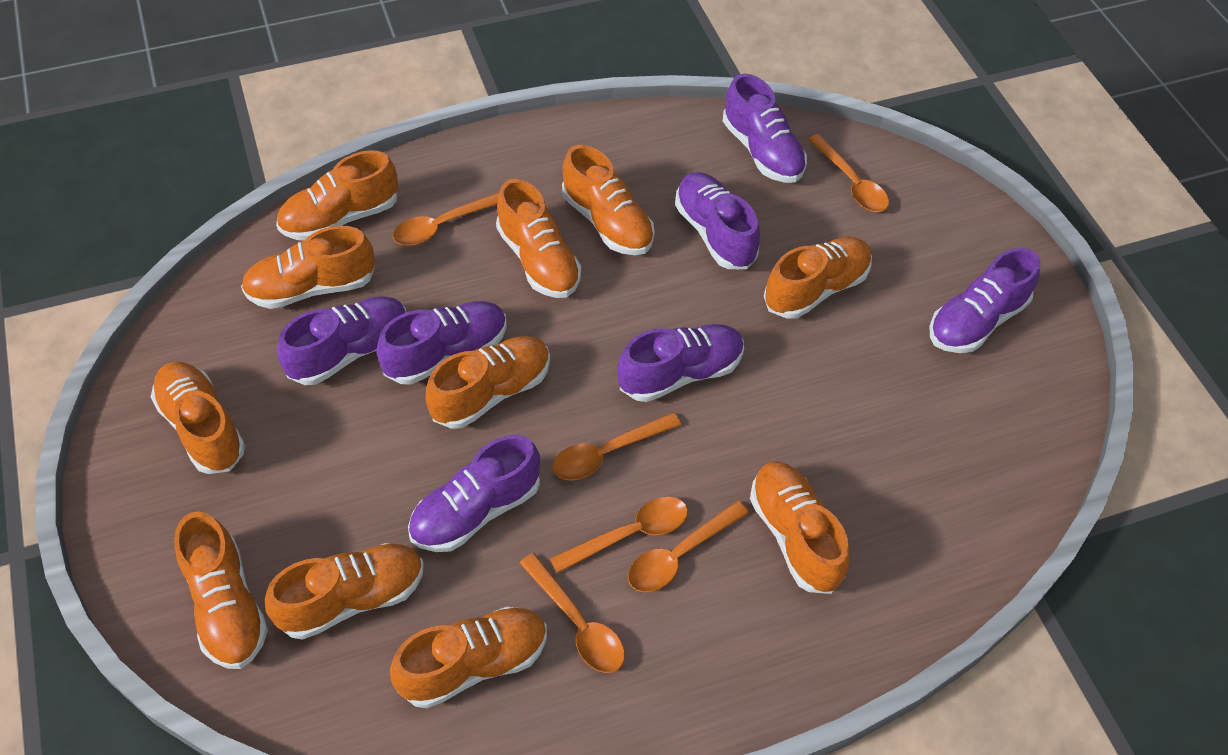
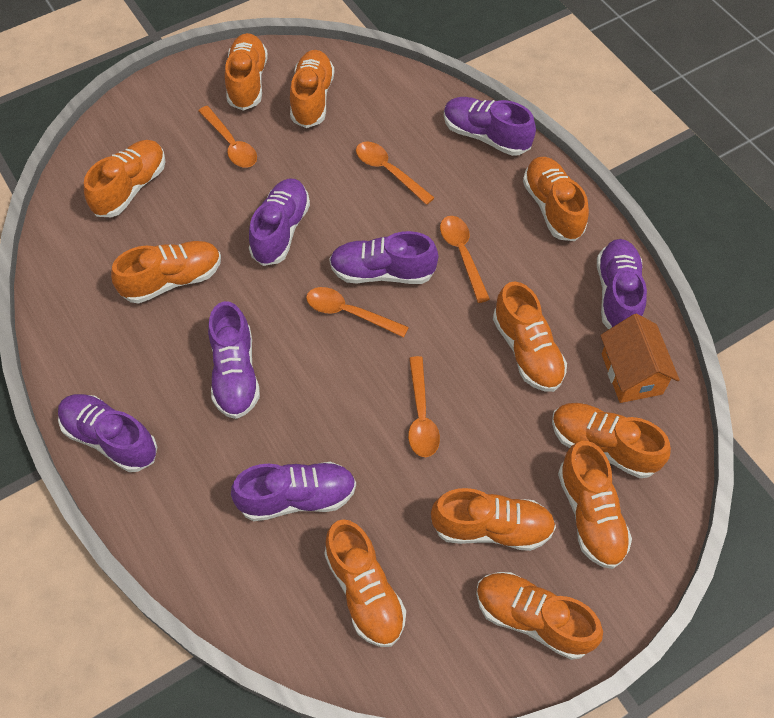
orange house: 0 -> 1
orange spoon: 6 -> 5

